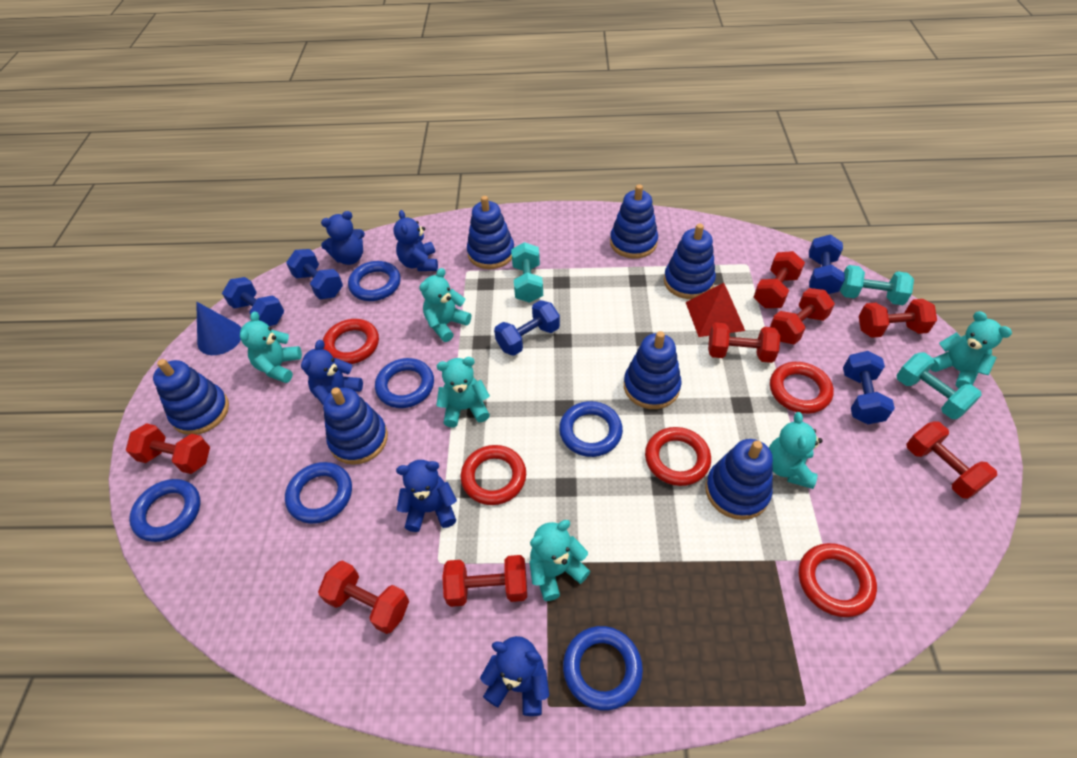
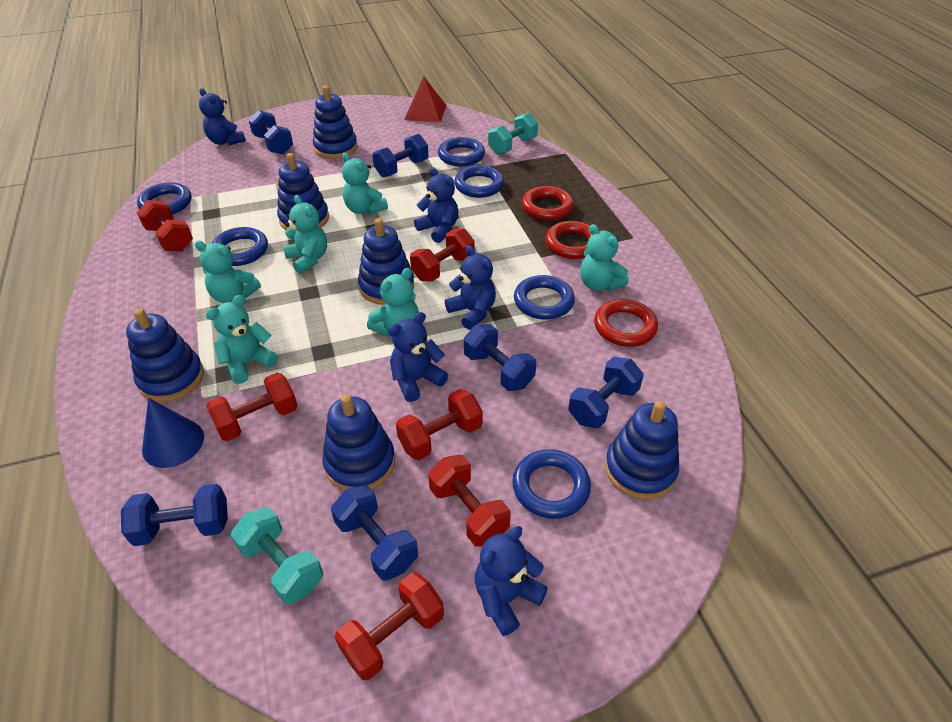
blue dumbbell: 5 -> 6
blue stacking toy: 7 -> 6
red dumbbell: 8 -> 6
red ring: 5 -> 3
turquoise dumbbell: 3 -> 2

